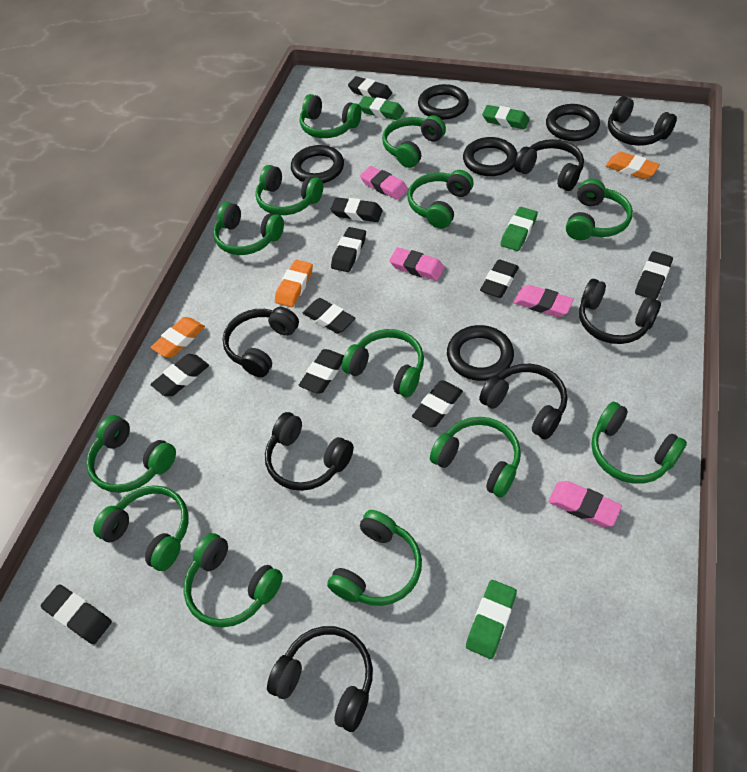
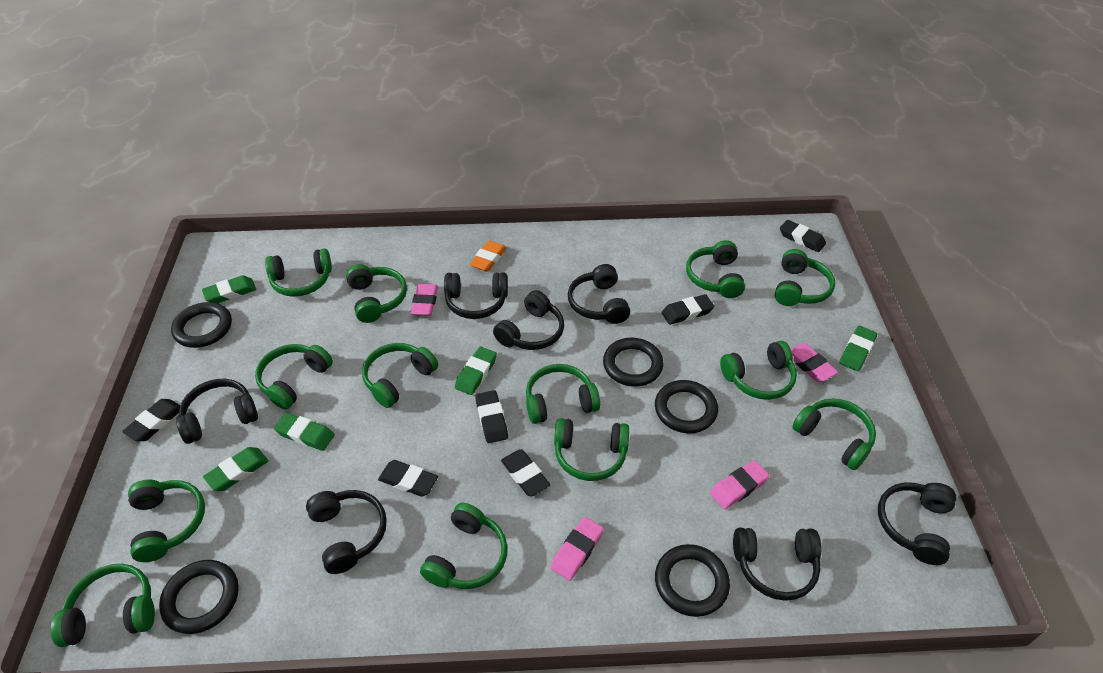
black eraser: 10 -> 6
green eraser: 4 -> 5
orange eraser: 3 -> 1

